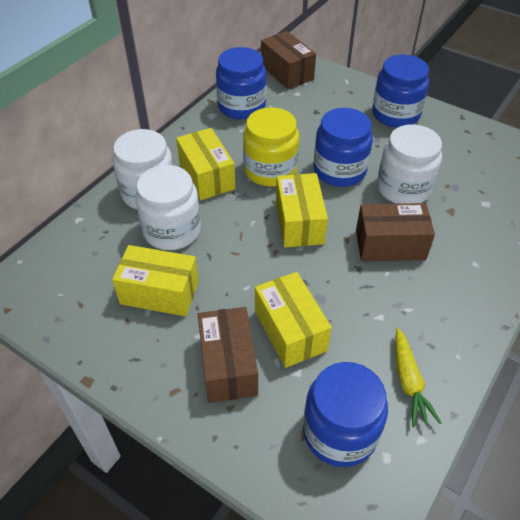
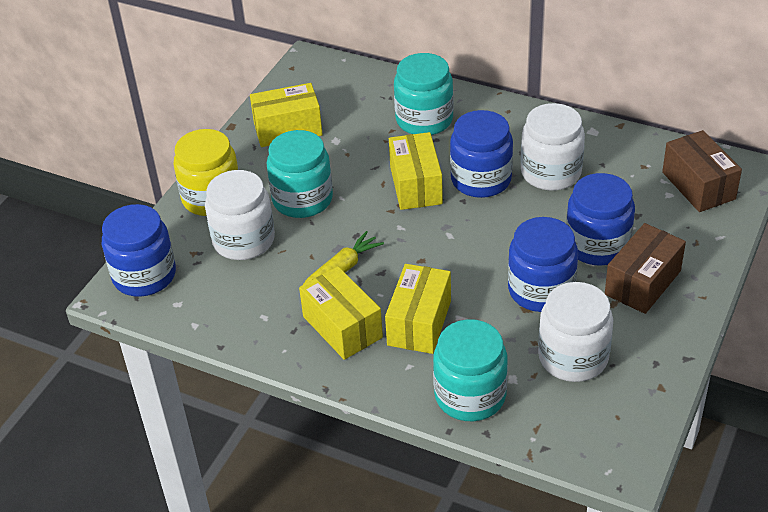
brown box: 3 -> 2
turquoise jar: 0 -> 3

